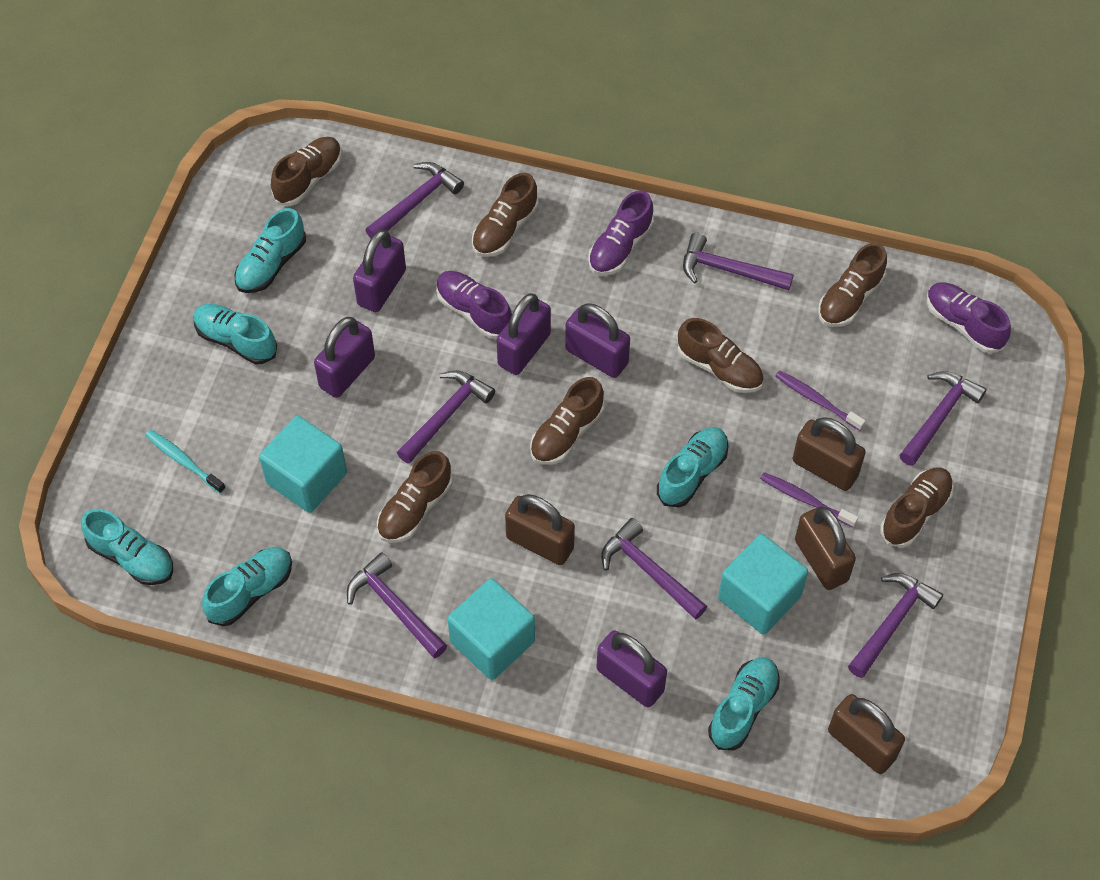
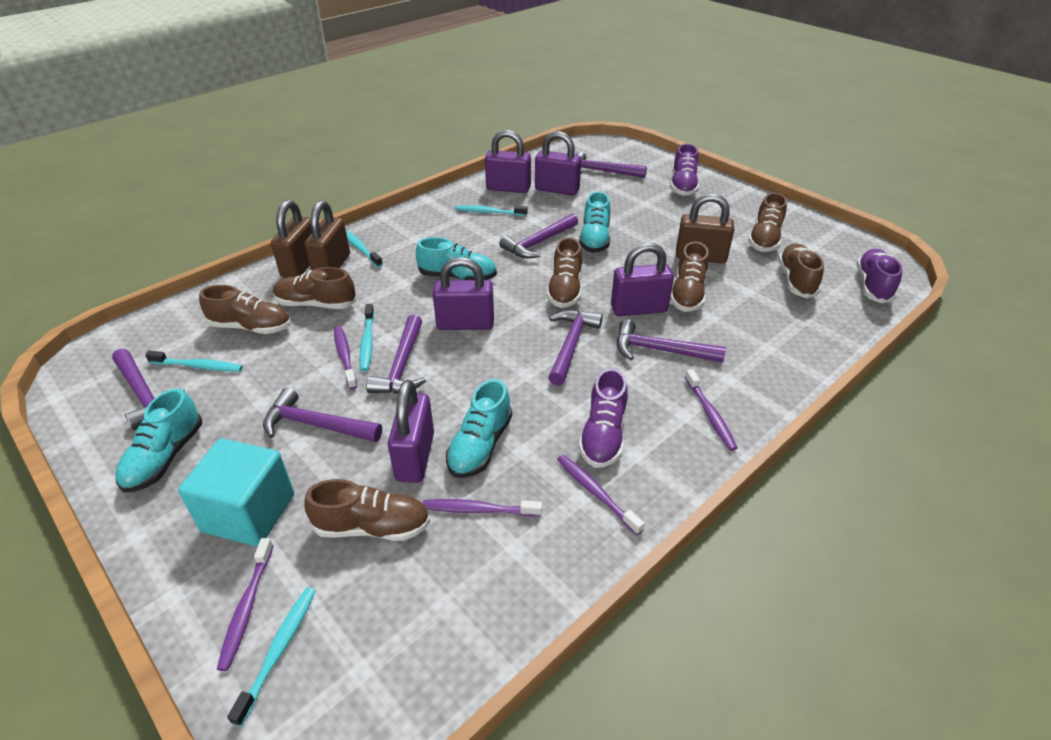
brown padlock: 4 -> 3
purple toothbrush: 2 -> 5
turquoise cube: 3 -> 1
turquoise shoe: 6 -> 4
turquoise toothbrush: 1 -> 5

